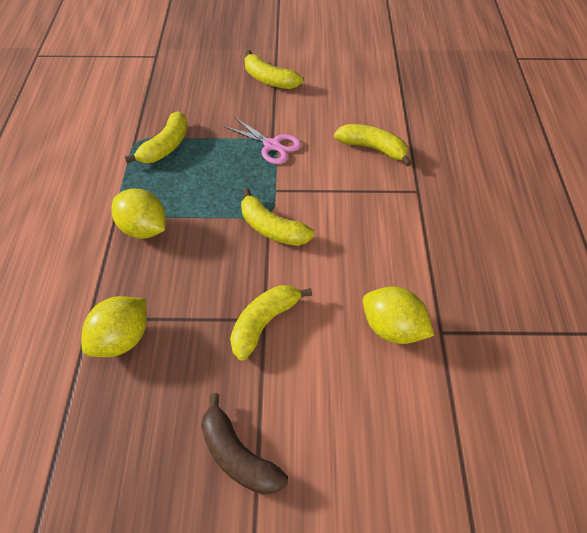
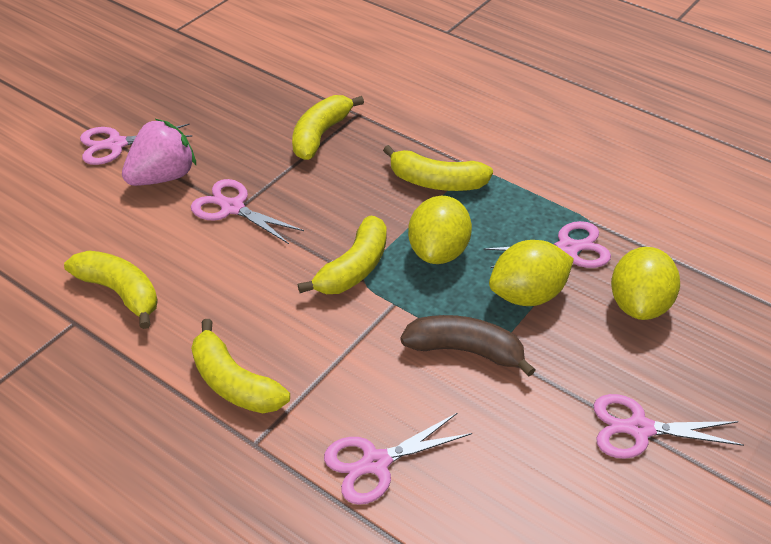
pink scissors: 1 -> 5
pink strawberry: 0 -> 1

